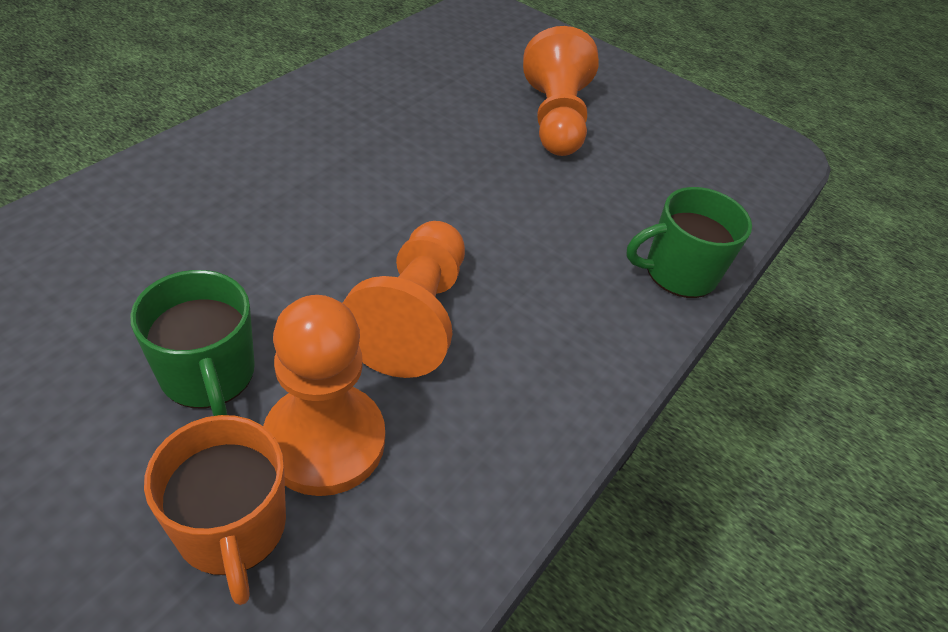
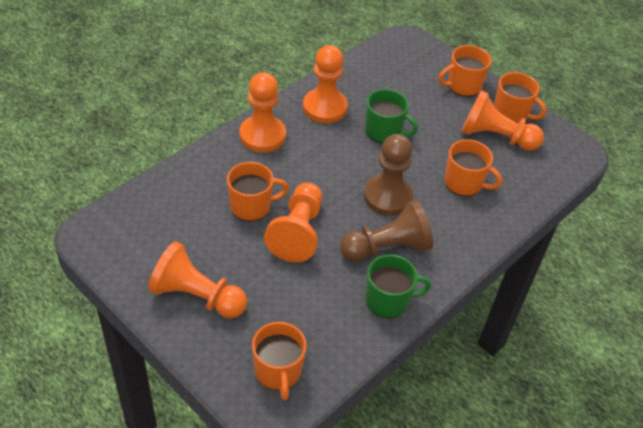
brown pawn: 0 -> 2
orange mug: 1 -> 5
orange pawn: 3 -> 5

